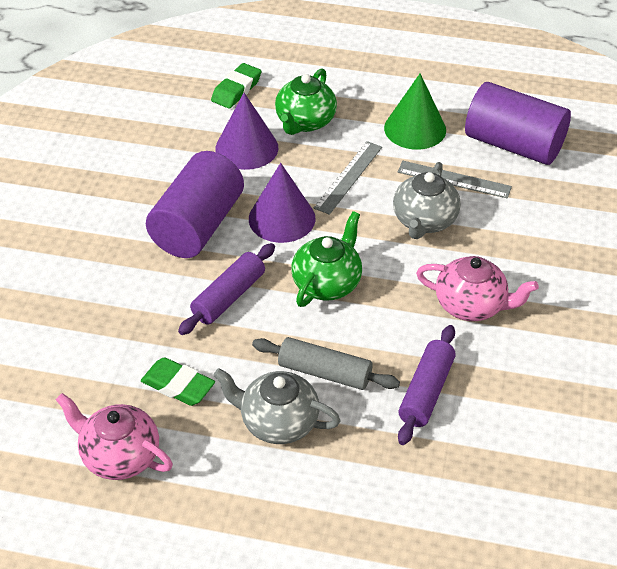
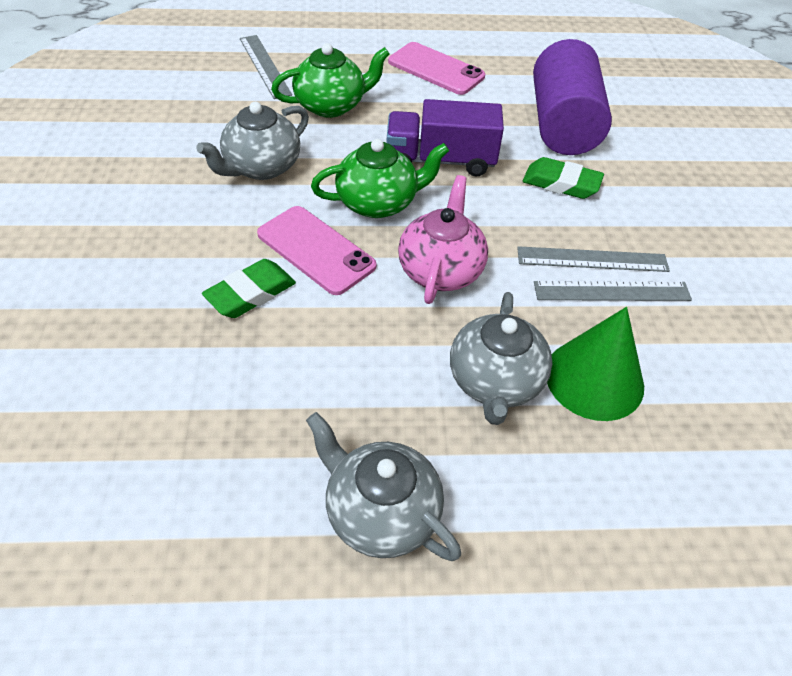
grey rolling pin: 1 -> 0
grey ruler: 2 -> 3
grey teapot: 2 -> 3
pink phone: 0 -> 2
pink teapot: 2 -> 1
purple cone: 2 -> 0
purple cylinder: 2 -> 1
purple rolling pin: 2 -> 0
purple truck: 0 -> 1

